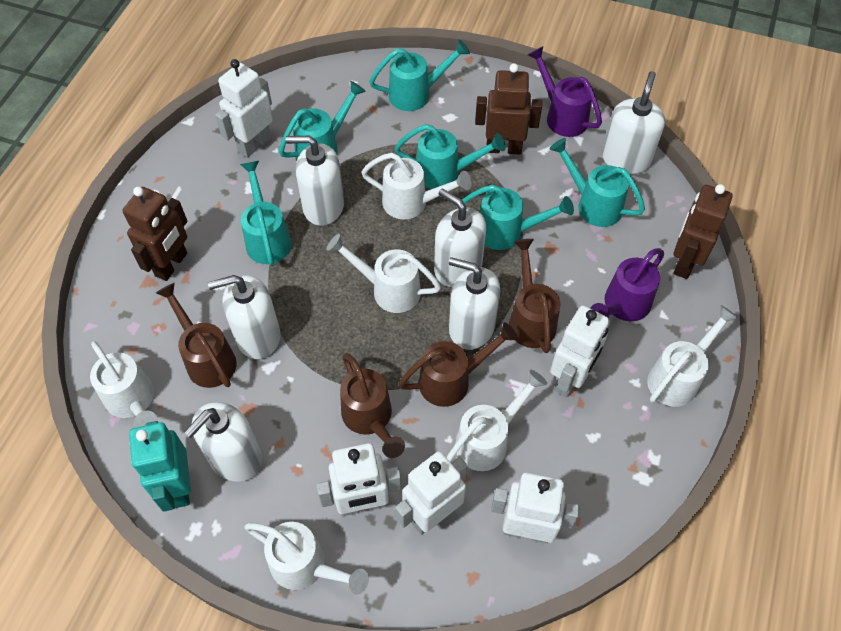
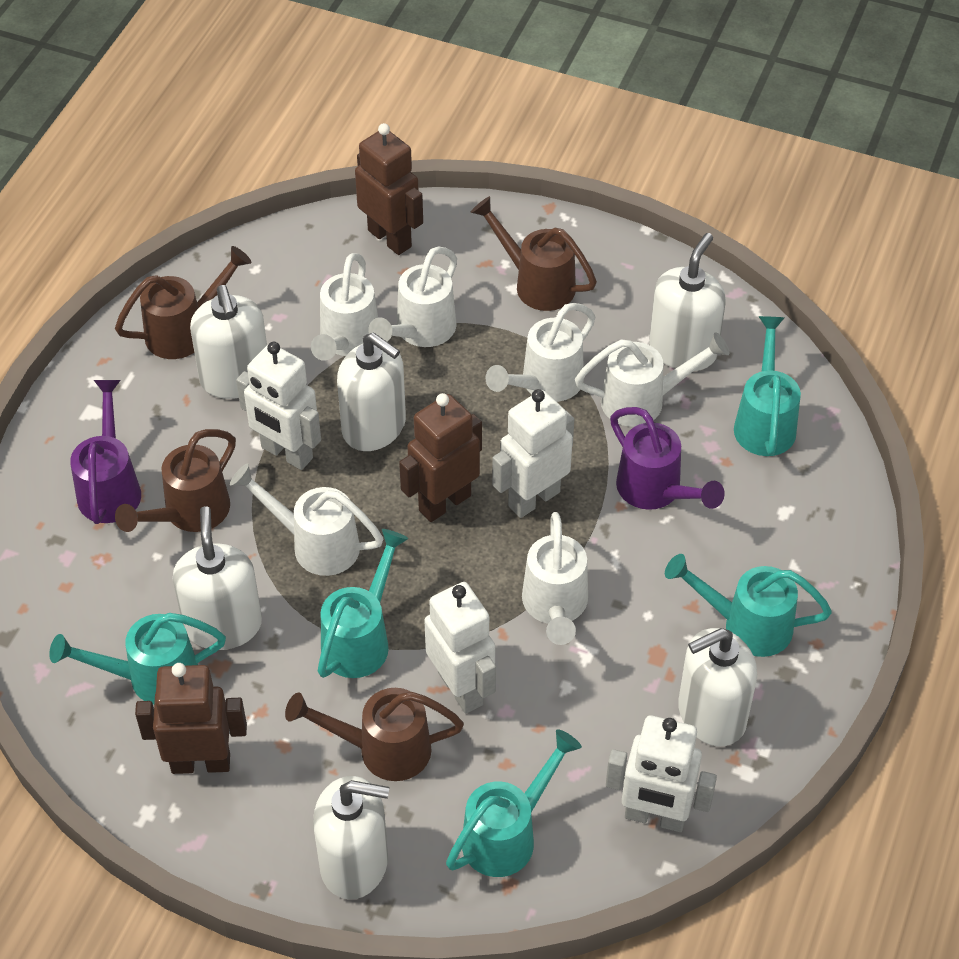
turquoise robot: 1 -> 0
turquoise watering can: 6 -> 5
white robot: 5 -> 4

